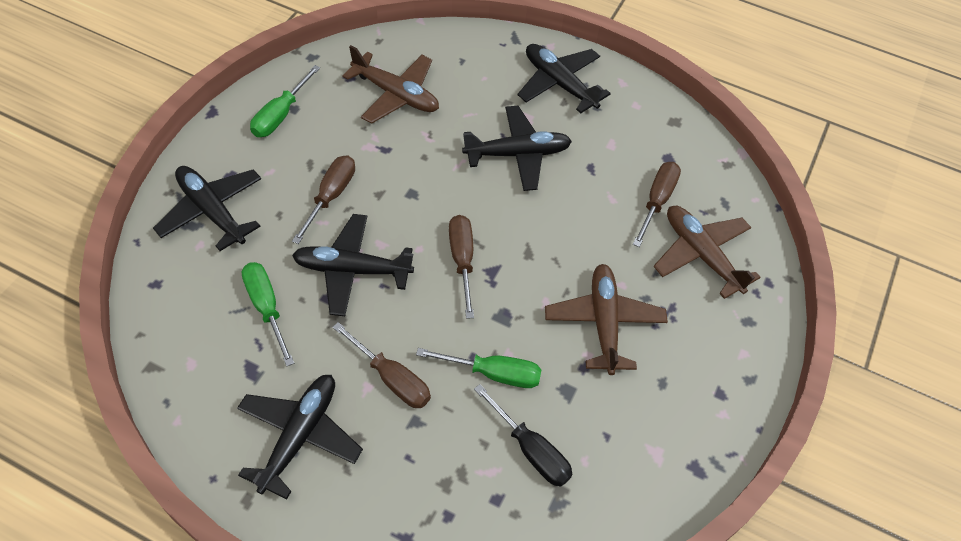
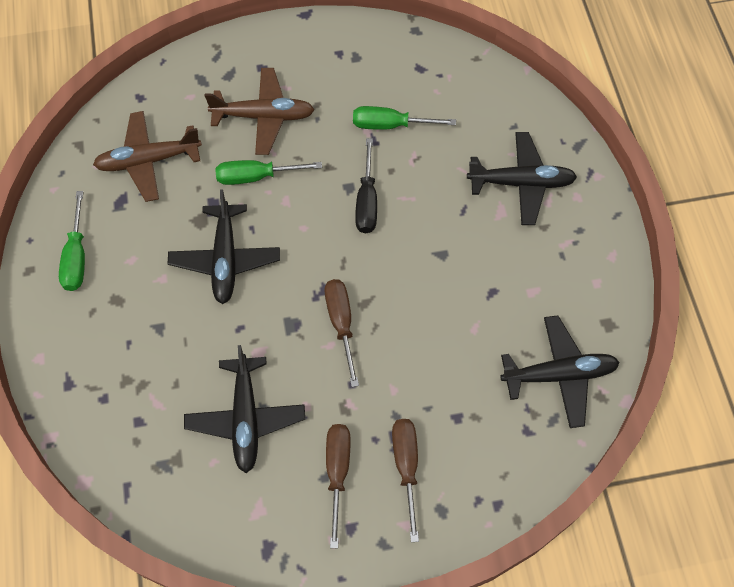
black plane: 5 -> 4
brown plane: 3 -> 2
brown screwdriver: 4 -> 3

